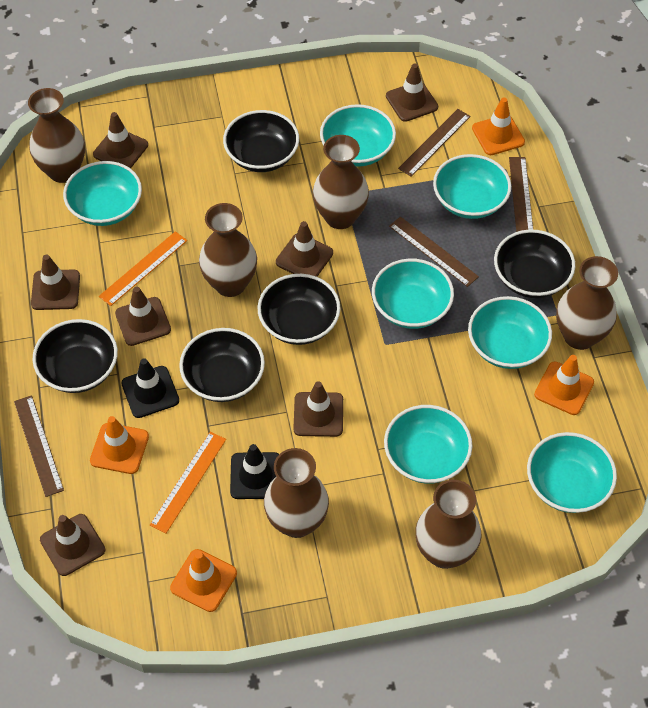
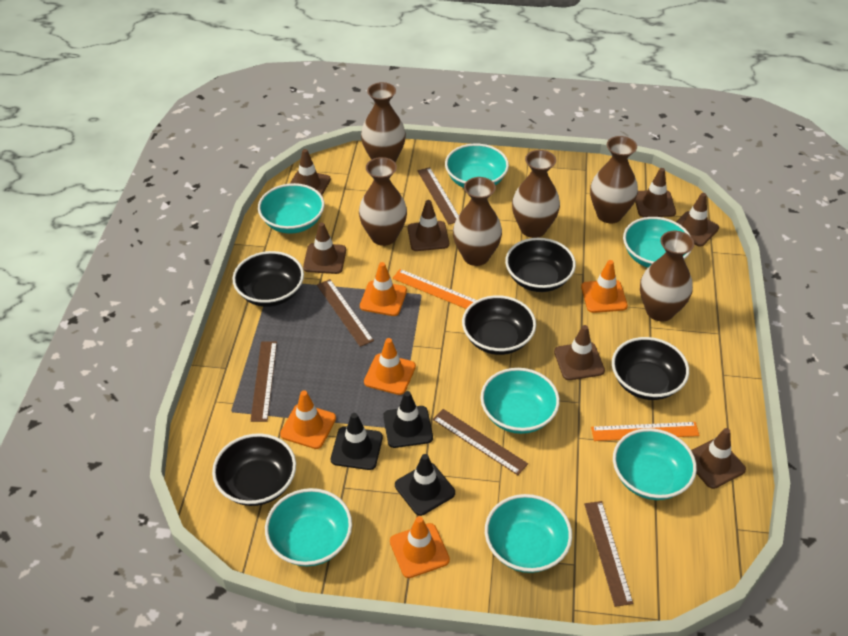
black traffic cone: 2 -> 3
brown ruler: 4 -> 5
orange traffic cone: 4 -> 5

